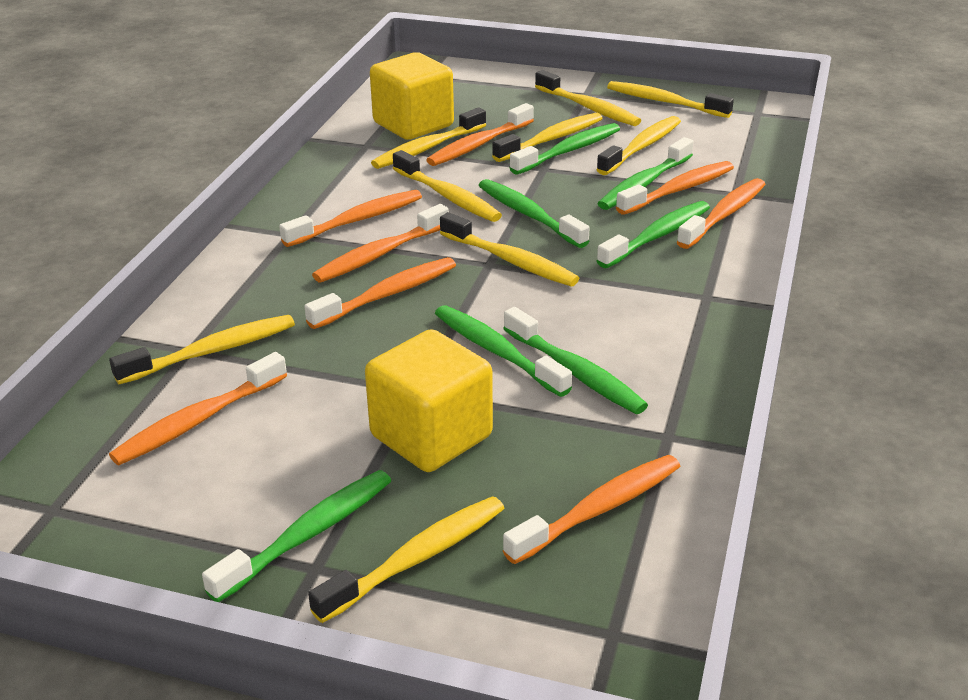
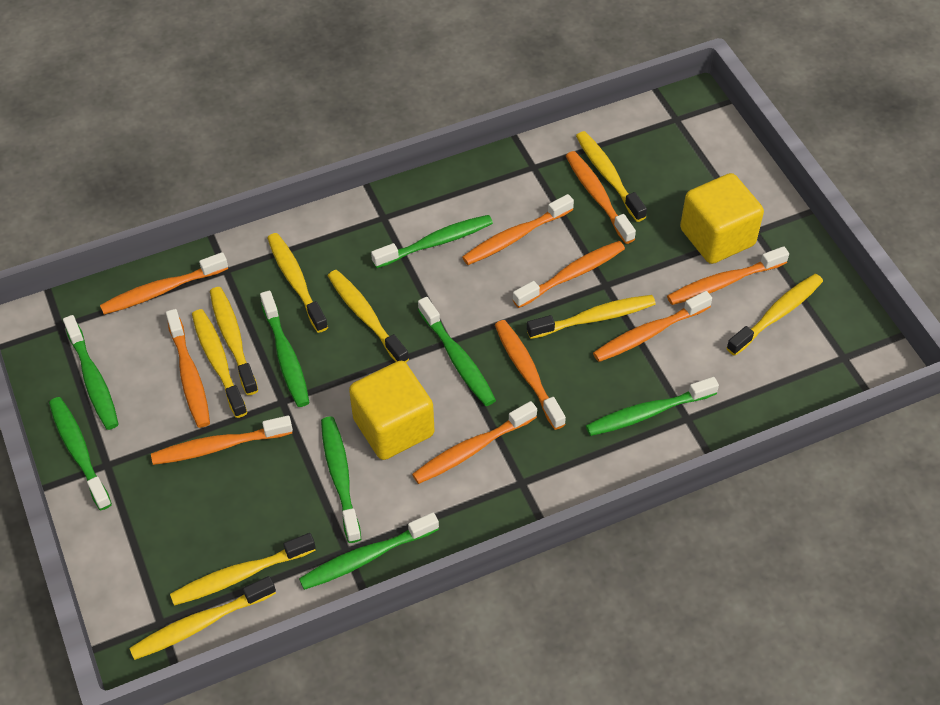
green toothbrush: 7 -> 8
orange toothbrush: 8 -> 10

